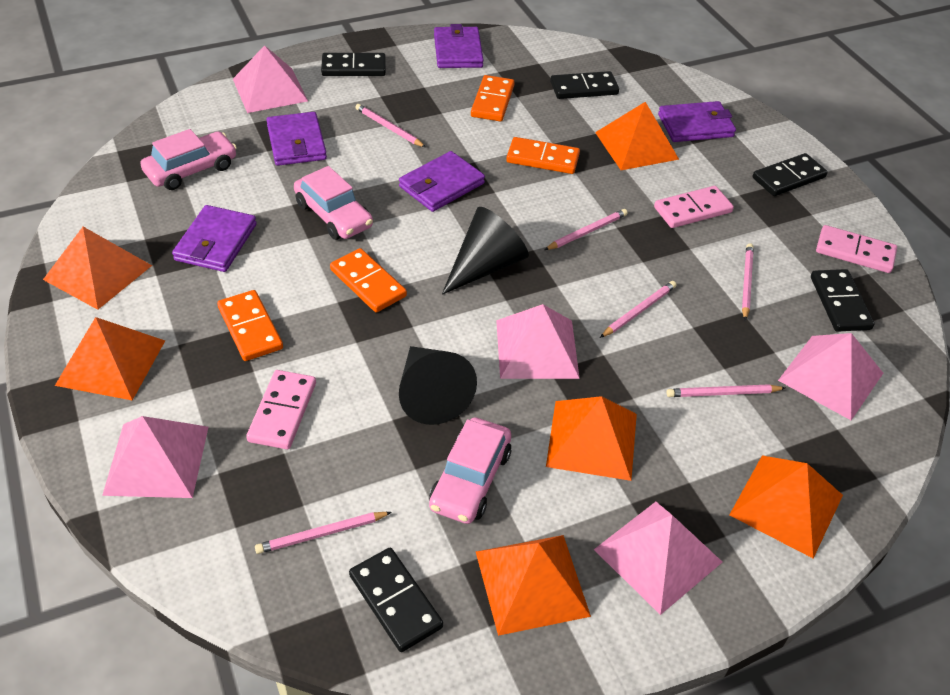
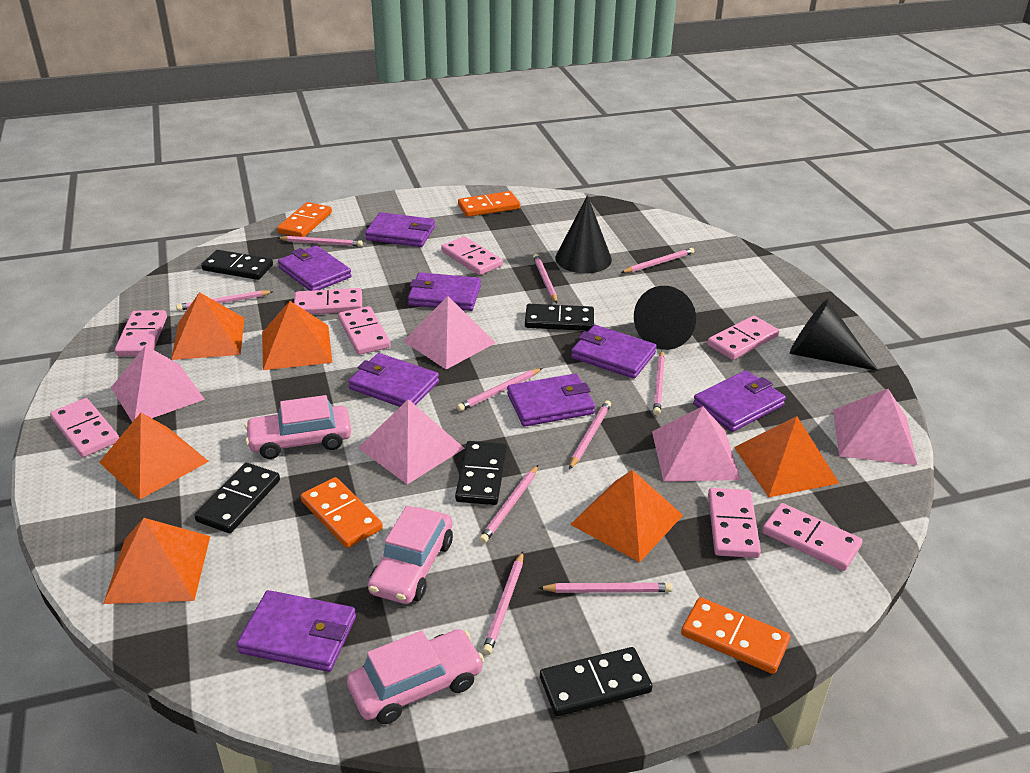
black cone: 2 -> 3
pink domino: 3 -> 8
pink pencil: 6 -> 10
purple wallet: 5 -> 8

